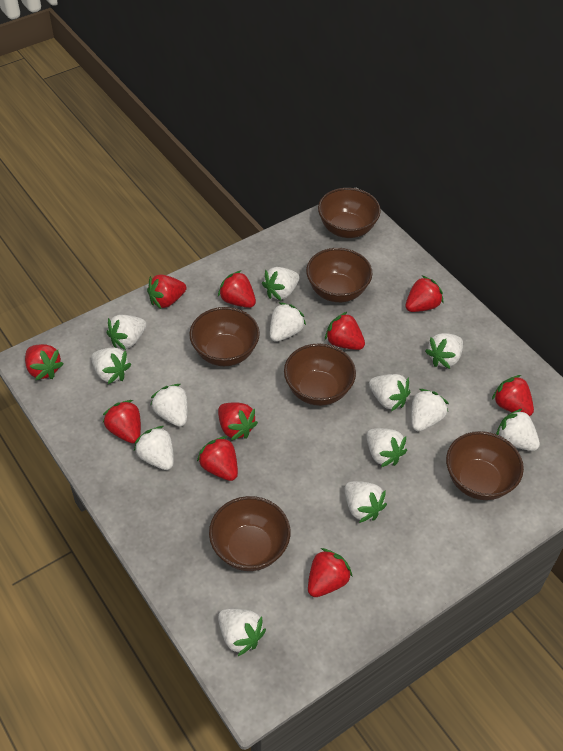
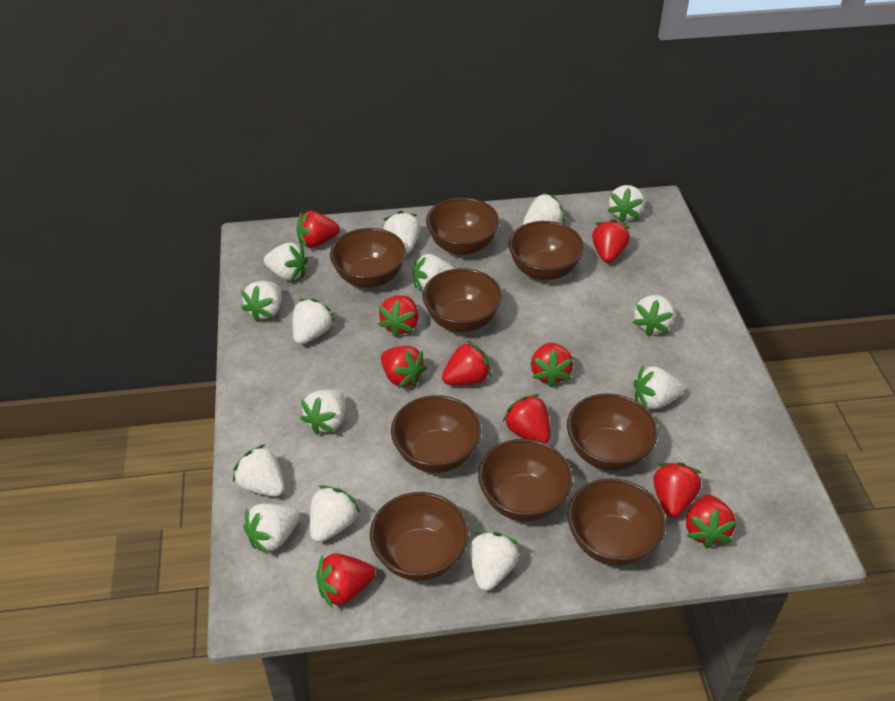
brown bowl: 6 -> 9
white strawberry: 13 -> 14

